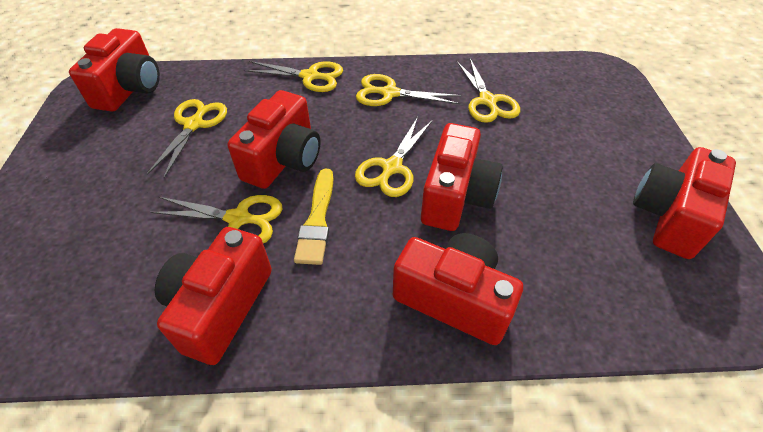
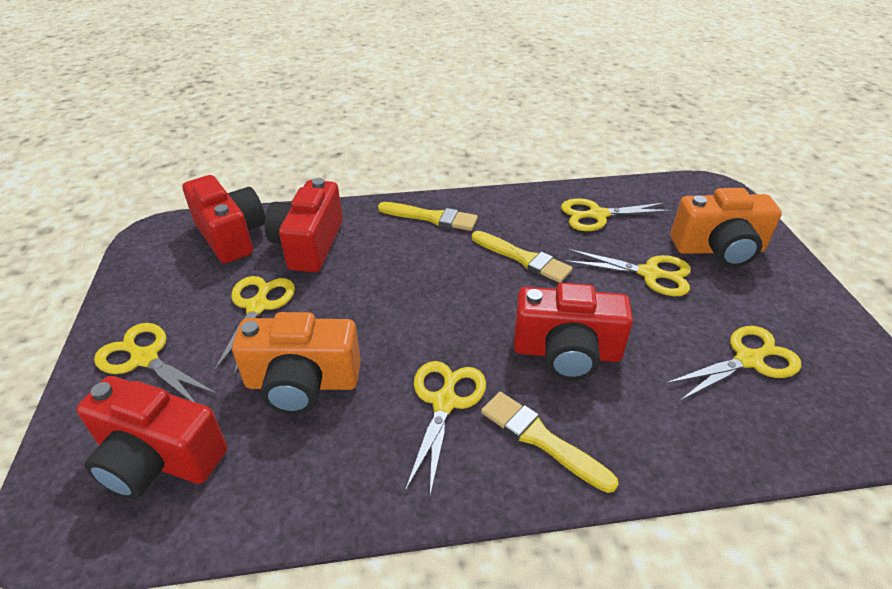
orange camera: 0 -> 2
red camera: 6 -> 4
yellow brush: 1 -> 3

